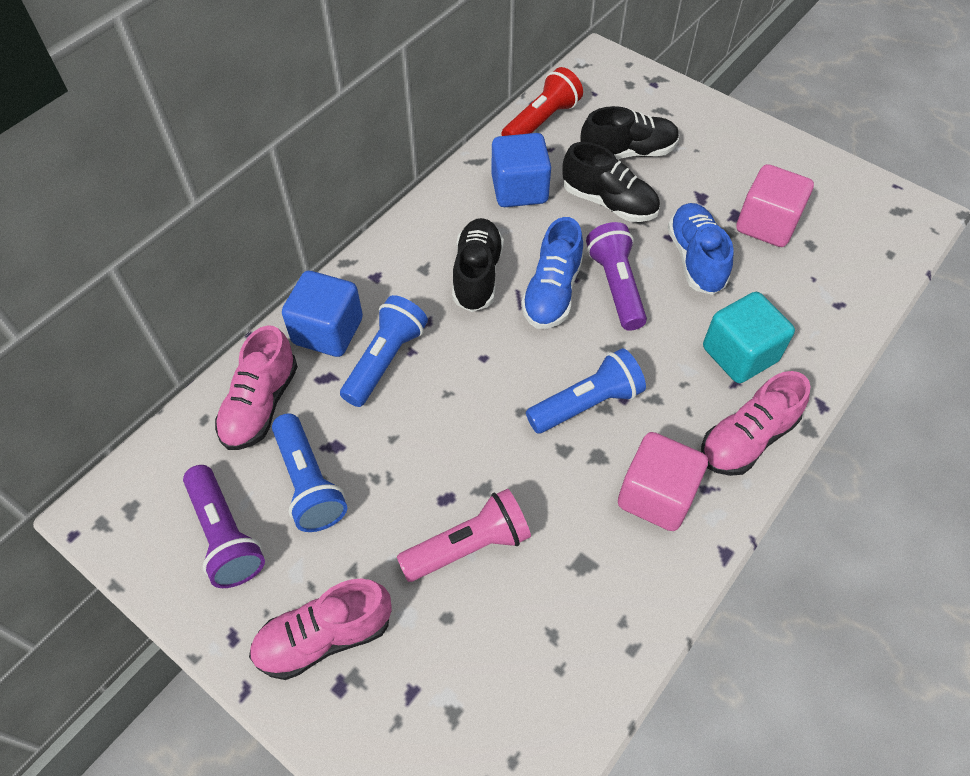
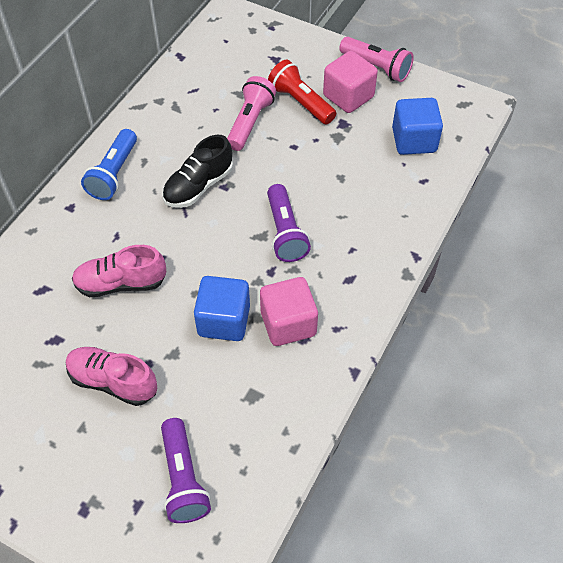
black shoe: 3 -> 1
blue flashlight: 3 -> 1
blue shoe: 2 -> 0
pink flashlight: 1 -> 2
pink shoe: 3 -> 2
turquoise cube: 1 -> 0

